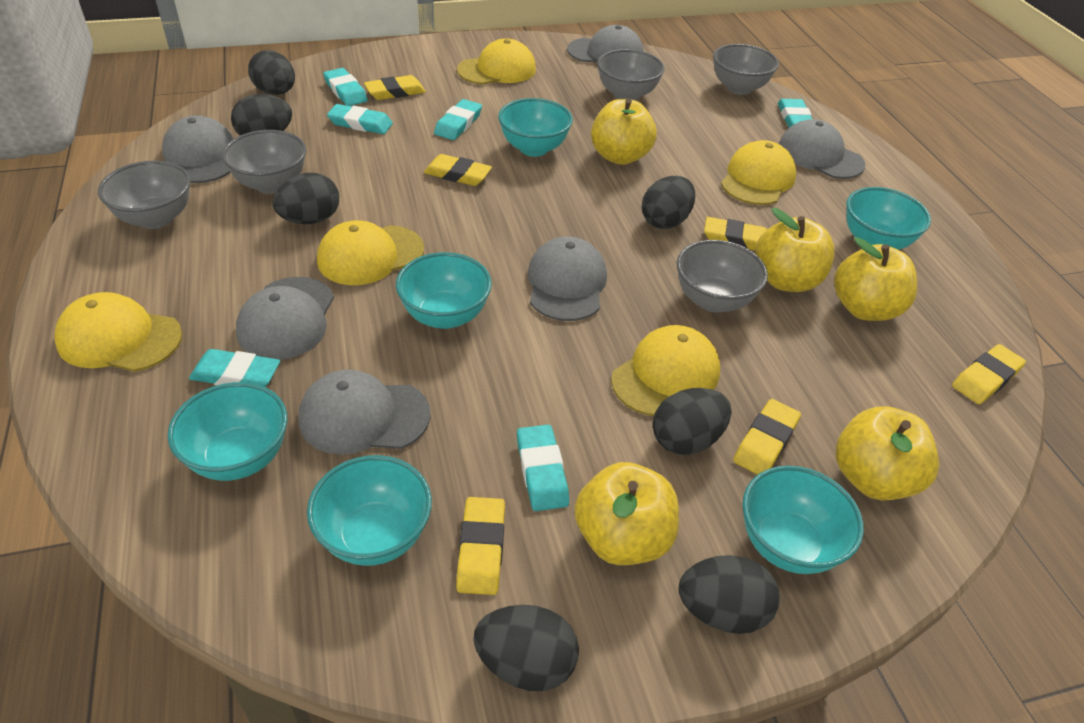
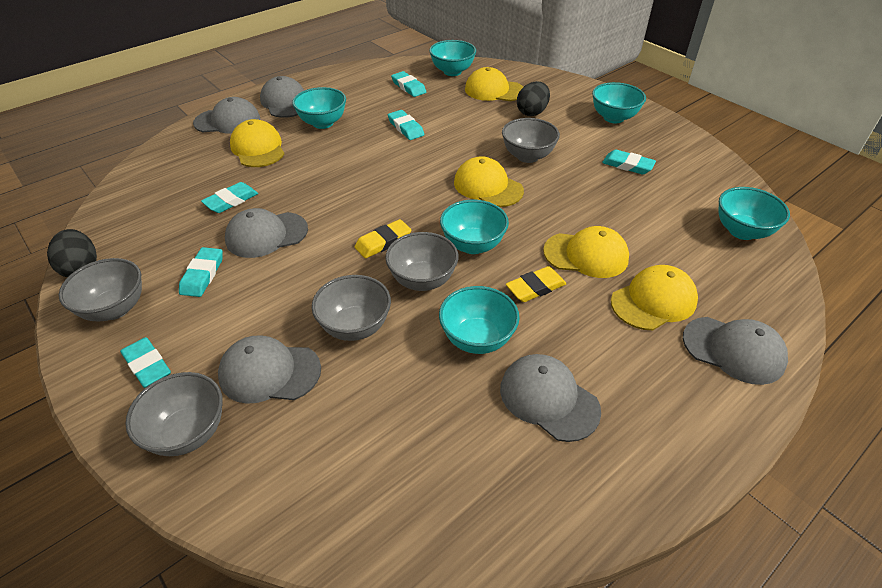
black egg: 7 -> 2
yellow apple: 5 -> 0
yellow eraser: 6 -> 2

